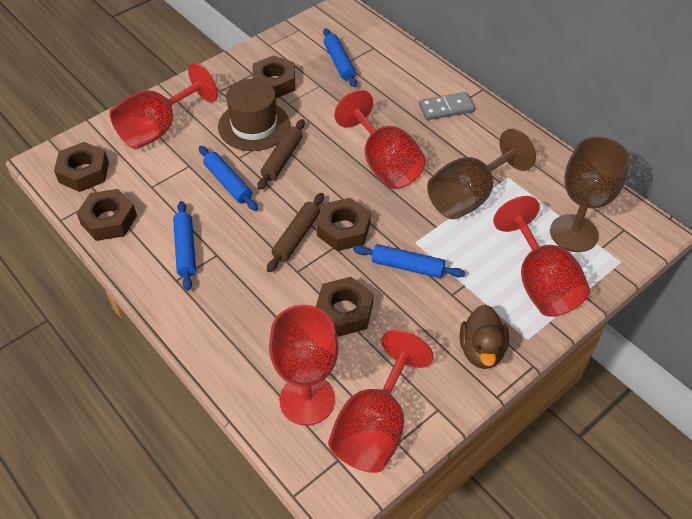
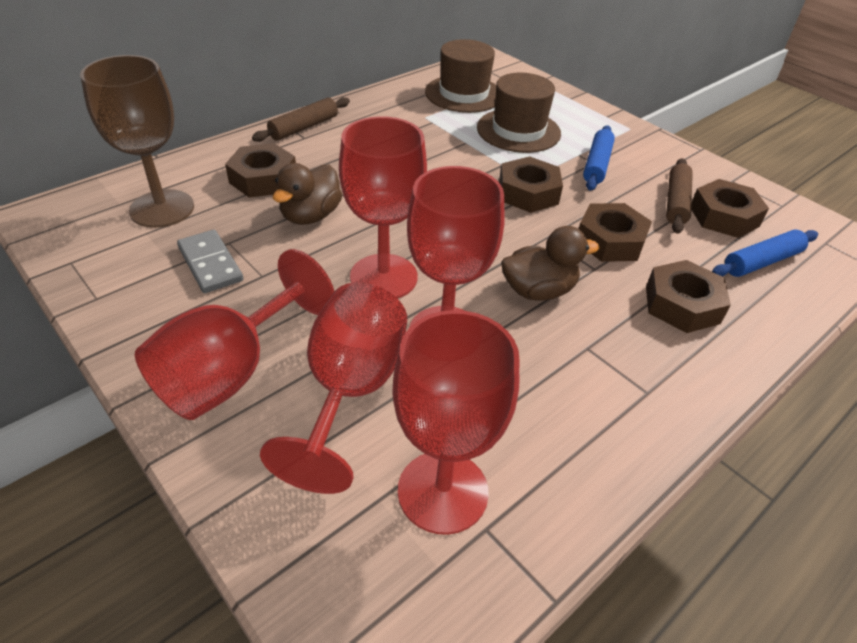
blue rolling pin: 4 -> 2
brown duck: 1 -> 2
brown goblet: 2 -> 1
brown hat: 1 -> 2

